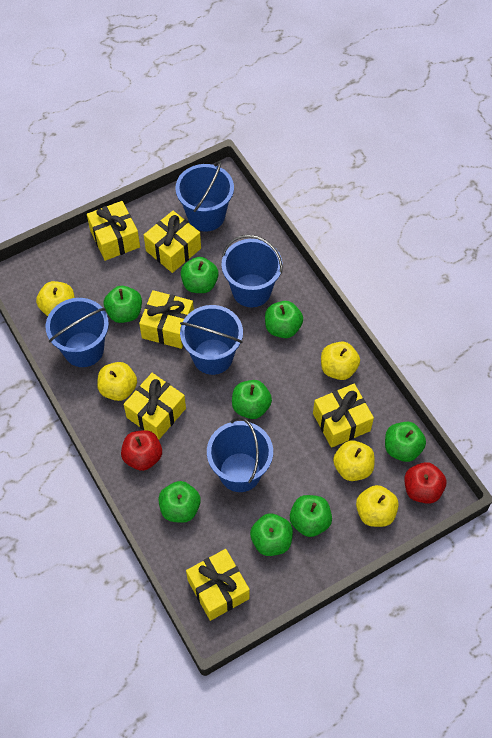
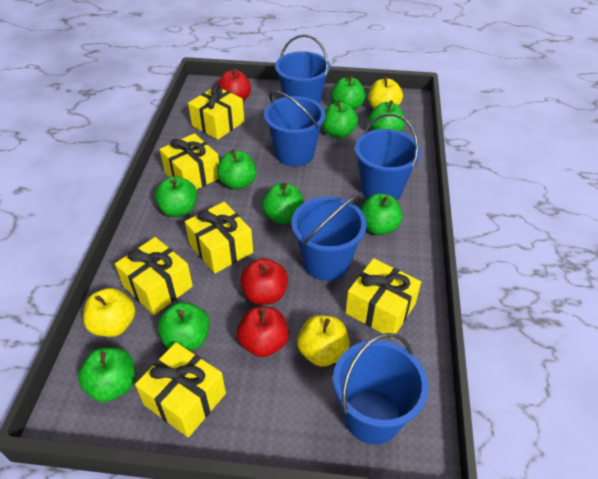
green apple: 8 -> 9
red apple: 2 -> 3
yellow apple: 5 -> 3

